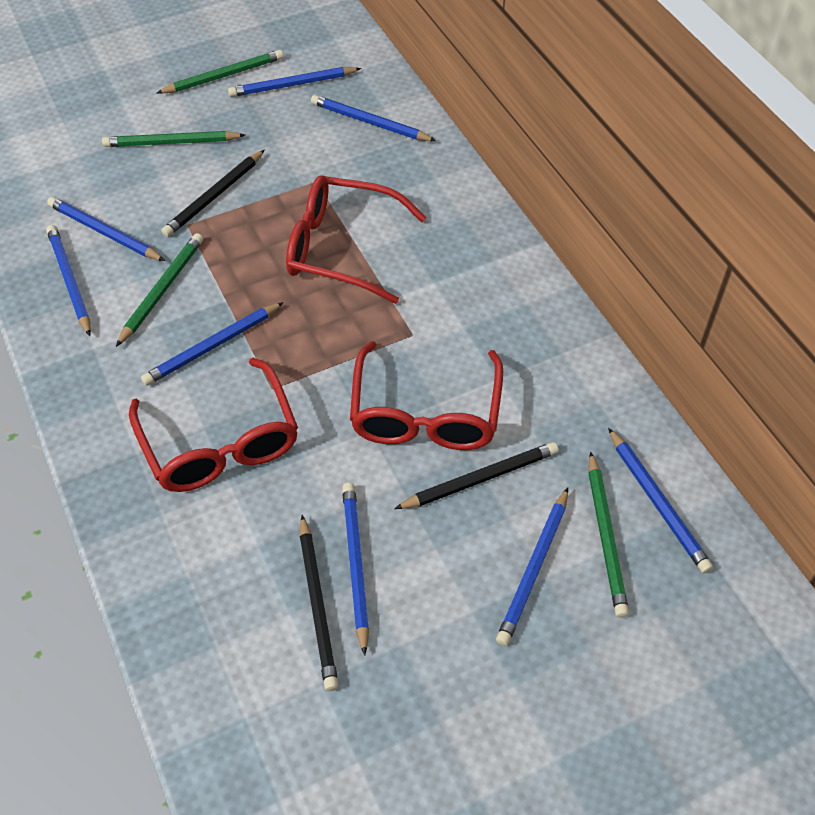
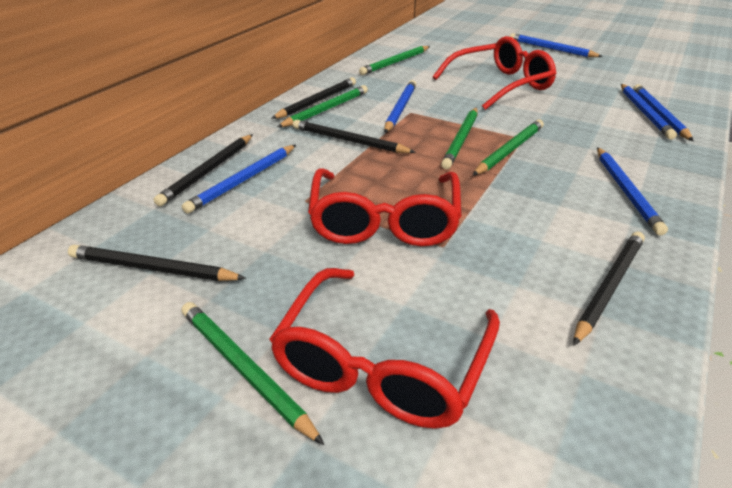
black pencil: 3 -> 5
blue pencil: 8 -> 6
green pencil: 4 -> 5

